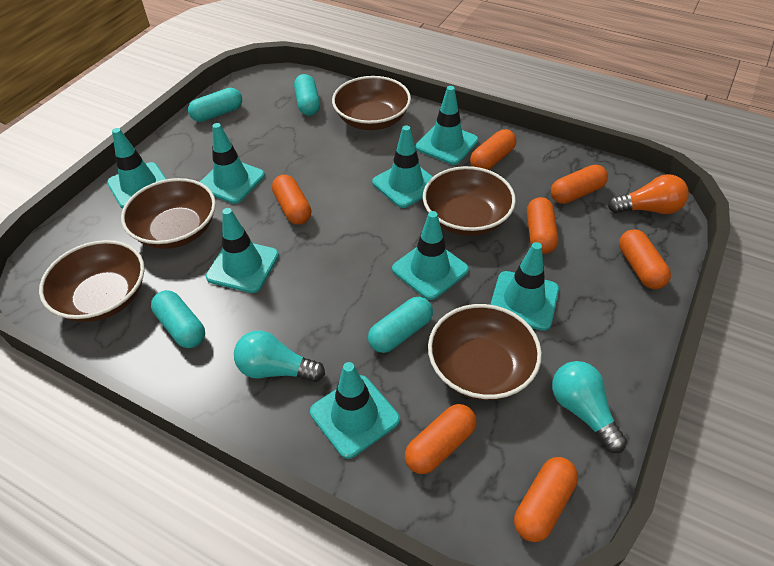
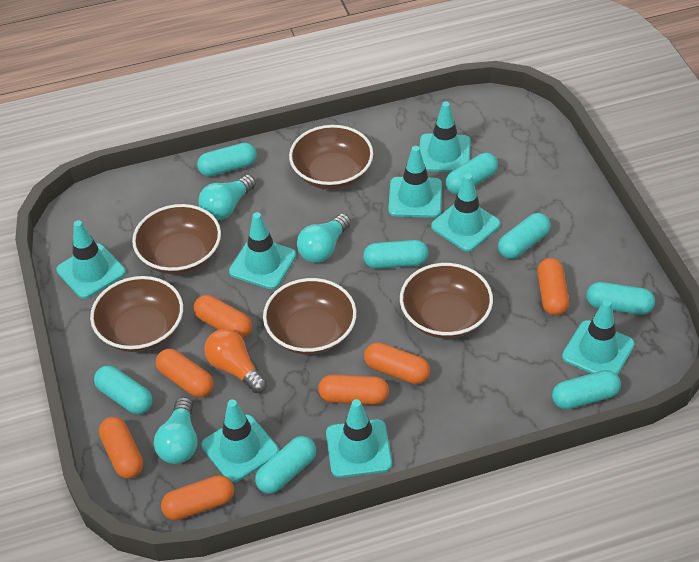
turquoise capsule: 4 -> 8
turquoise light bulb: 2 -> 3

